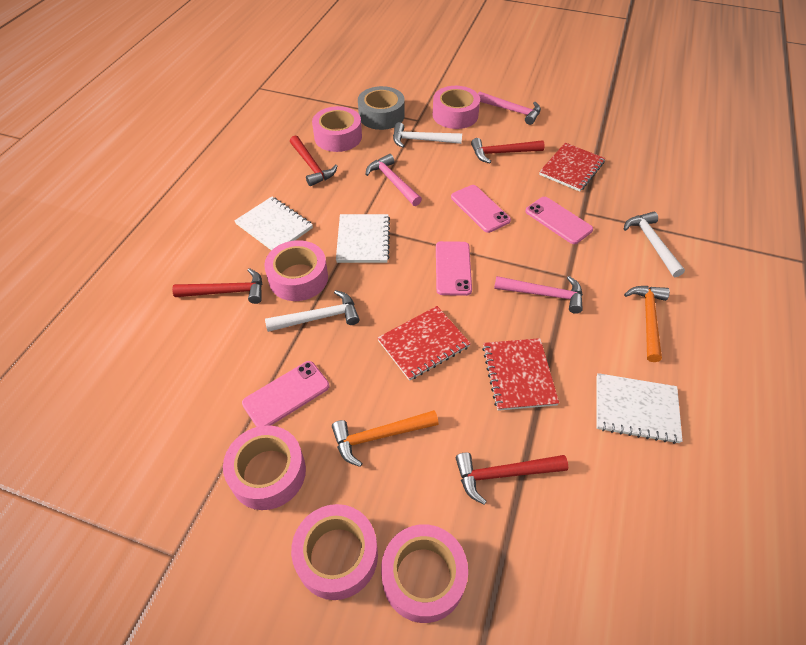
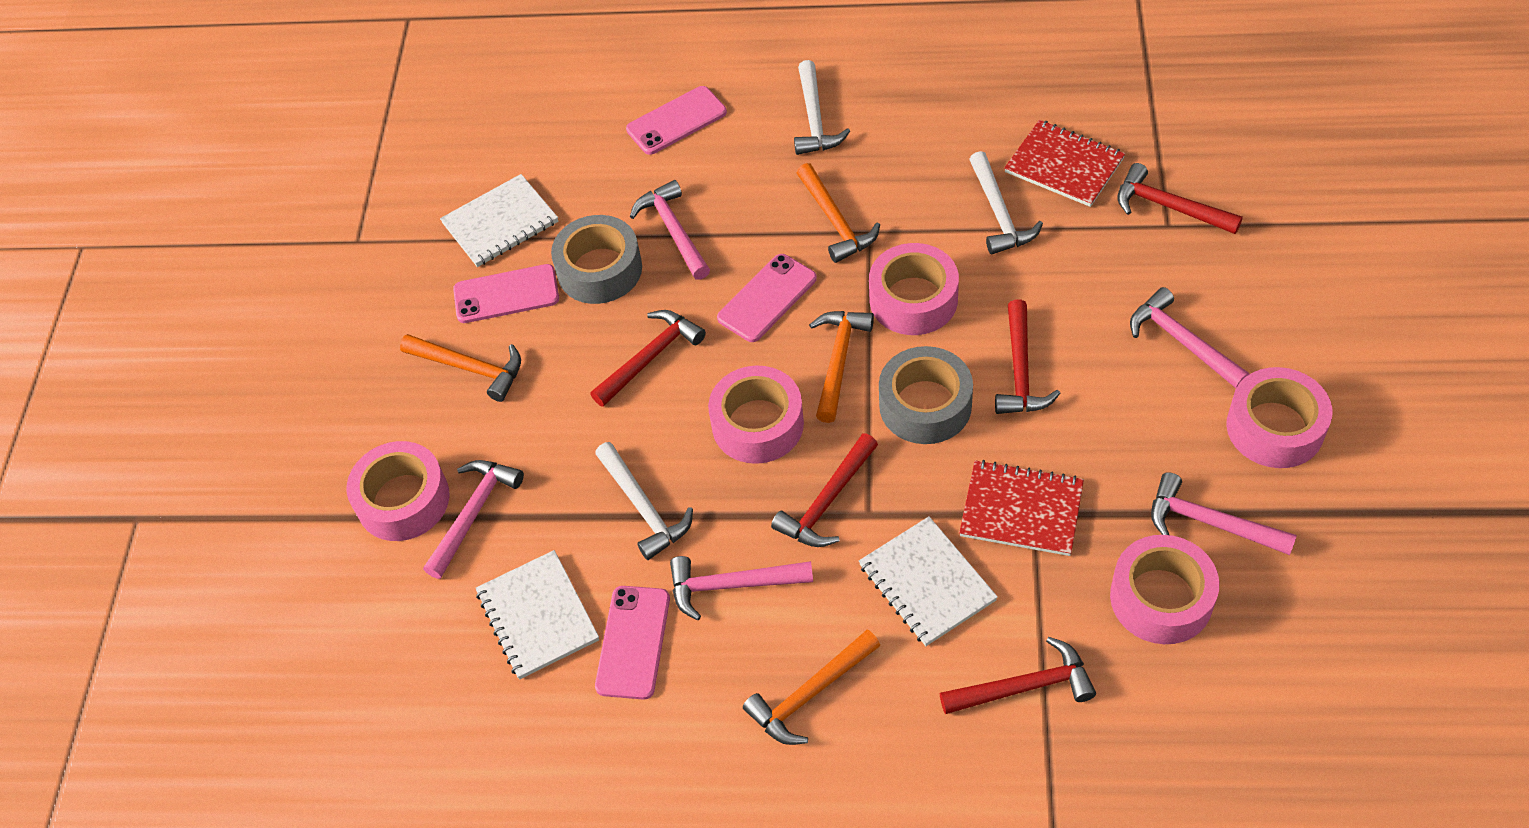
grey tape: 1 -> 2
orange hammer: 2 -> 4
pink hammer: 3 -> 5
pink tape: 6 -> 5
red hammer: 4 -> 5
red notebook: 3 -> 2

